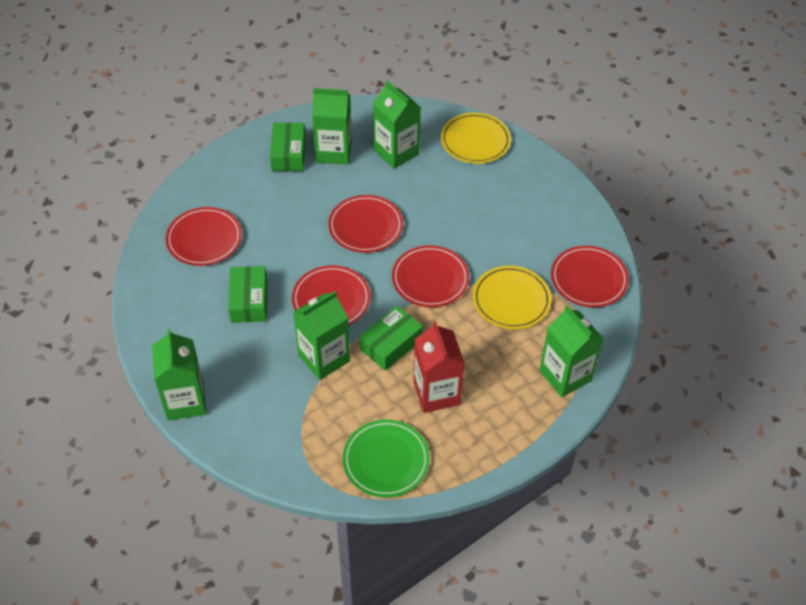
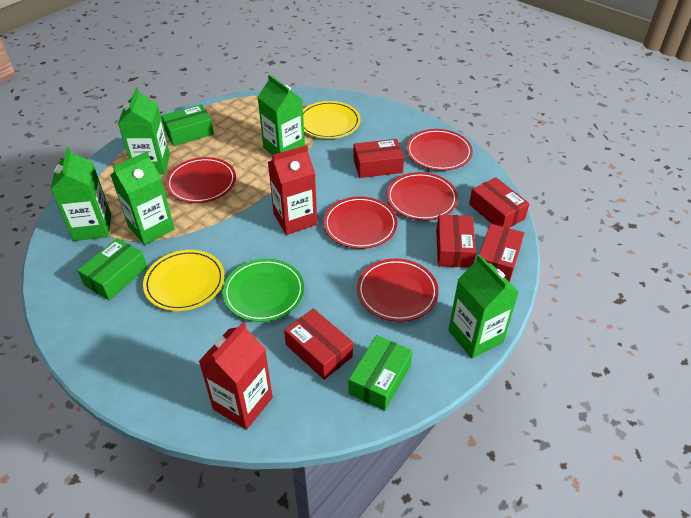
red box: 0 -> 5
red carton: 1 -> 2

